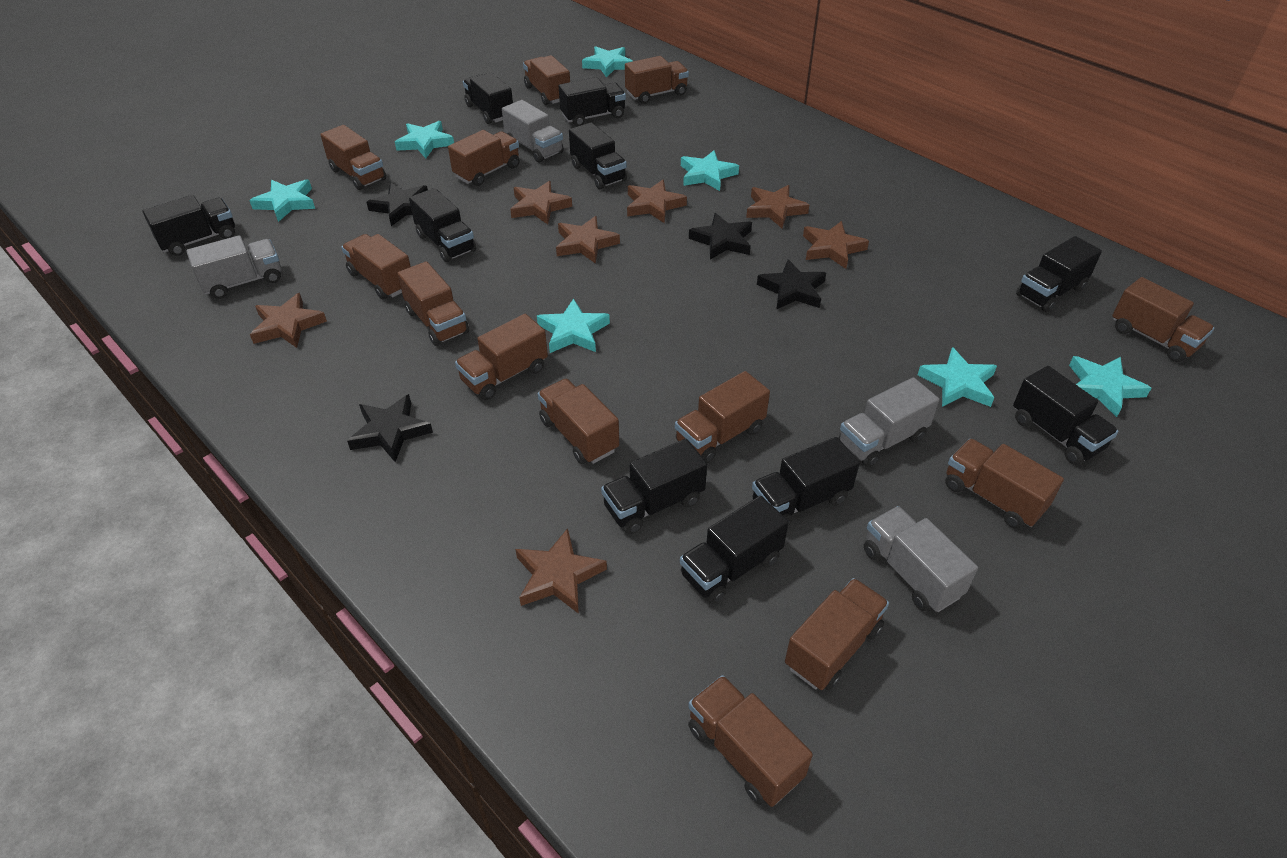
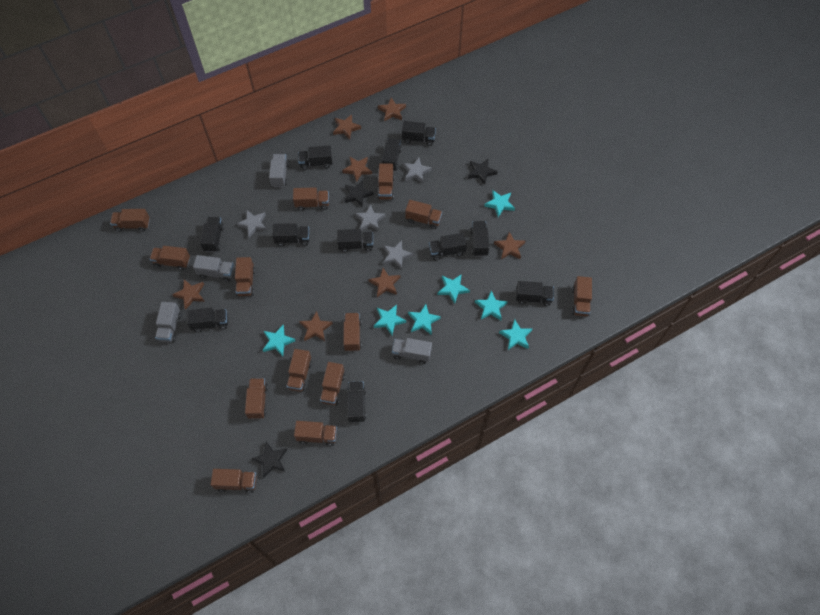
black star: 4 -> 3
black truck: 10 -> 11
grey star: 0 -> 4

